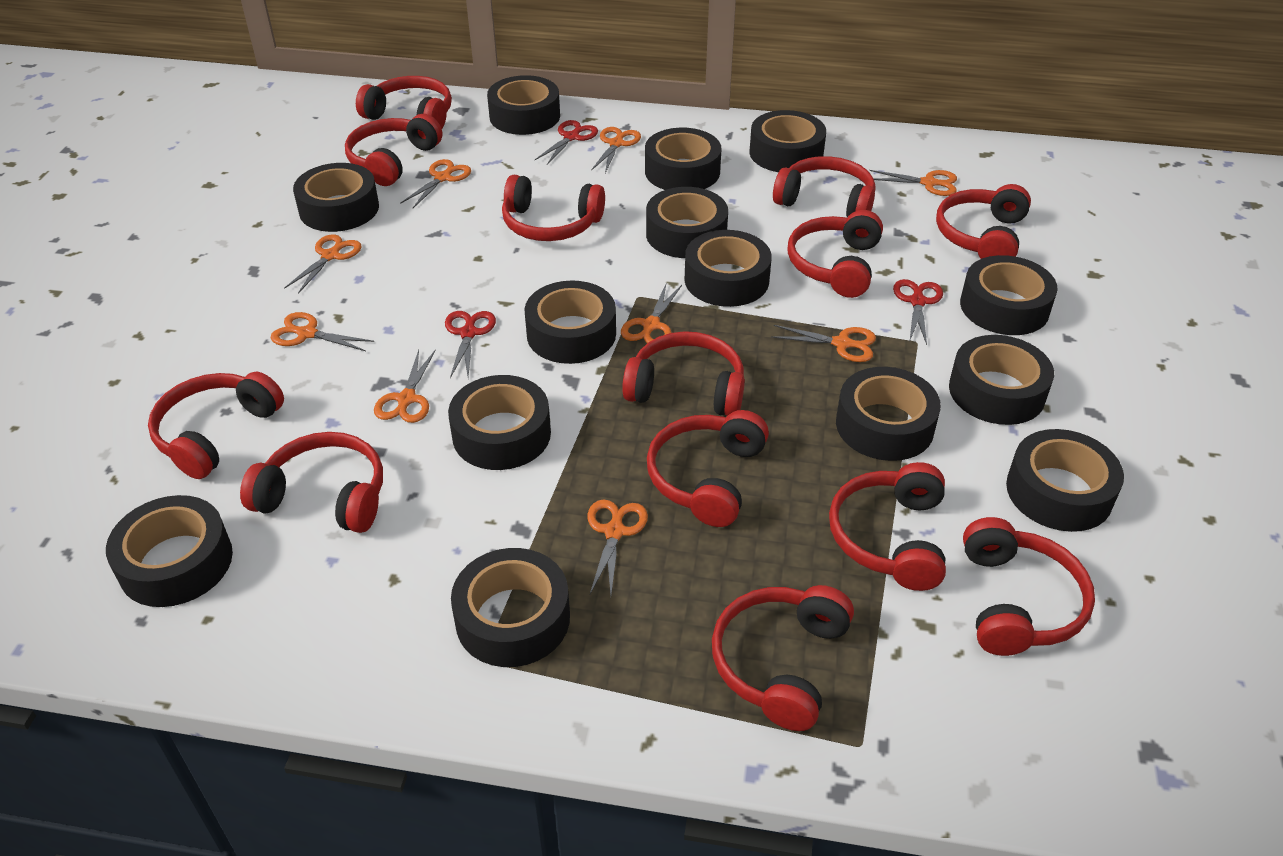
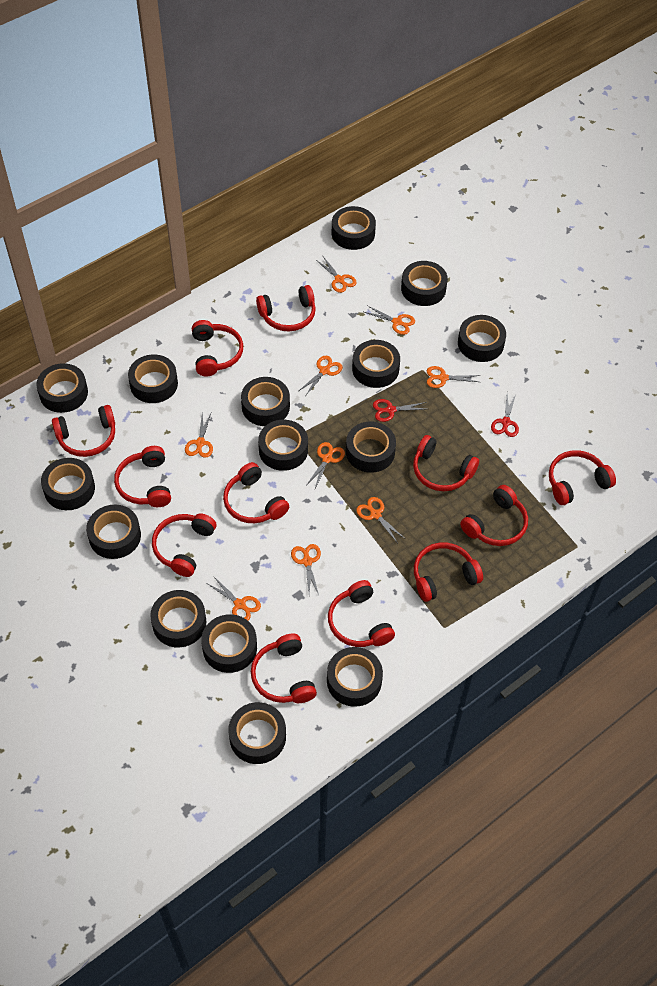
black tape: 14 -> 15
red headphones: 13 -> 12
red scissors: 3 -> 2

